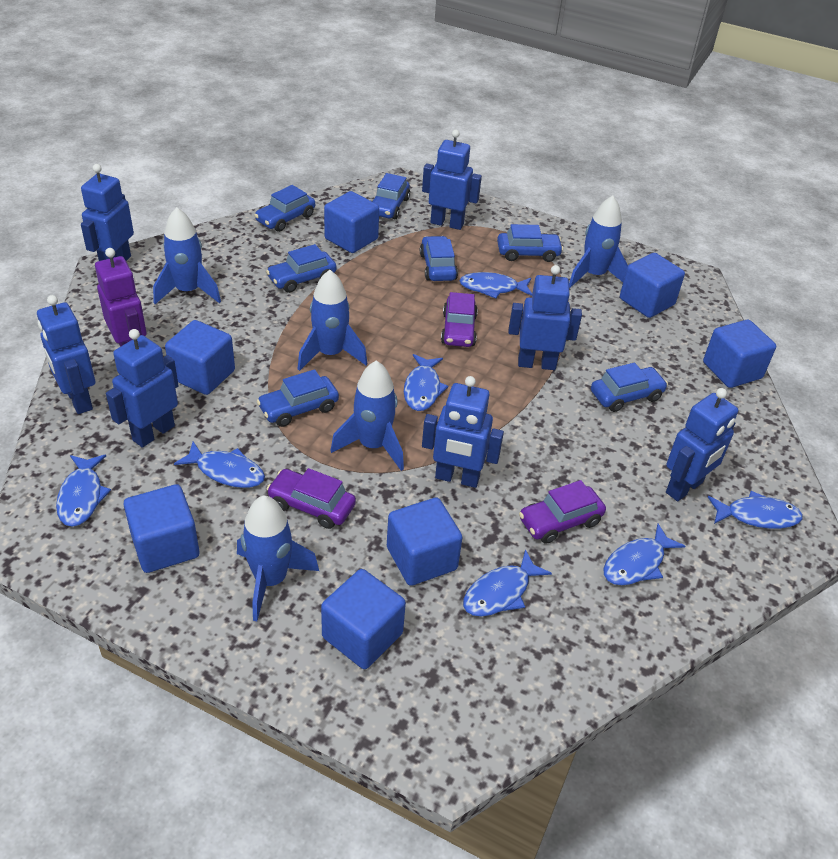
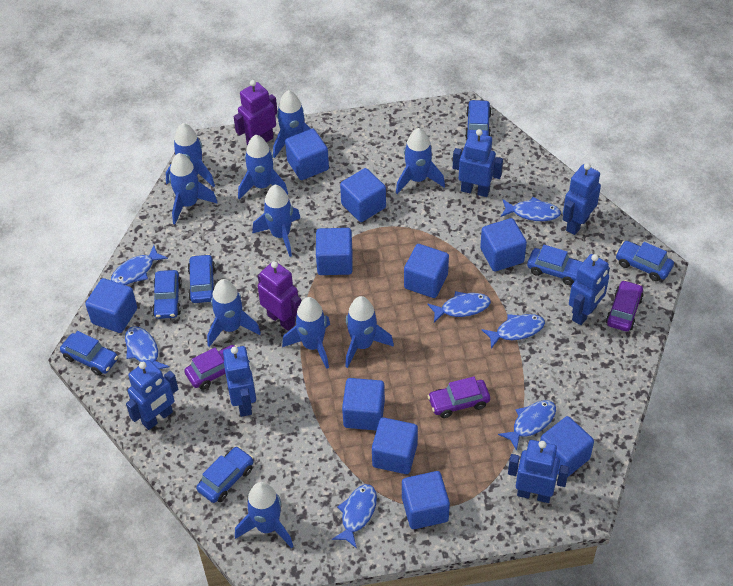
blue cube: 7 -> 10
blue robot: 7 -> 6
blue rocket: 5 -> 10
purple robot: 1 -> 2

